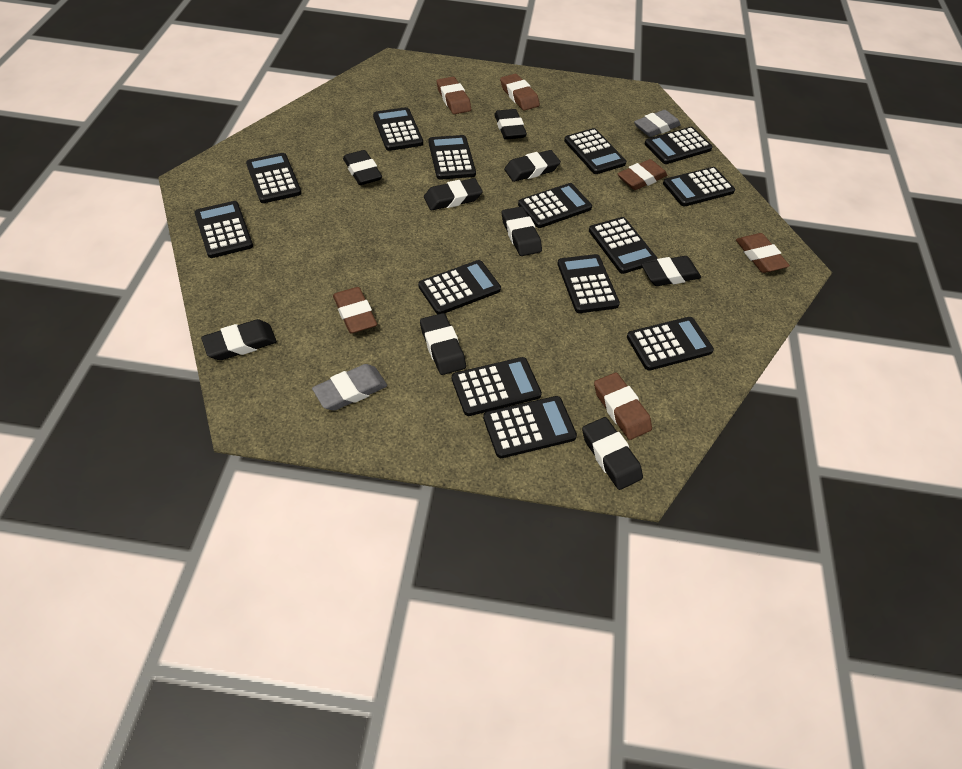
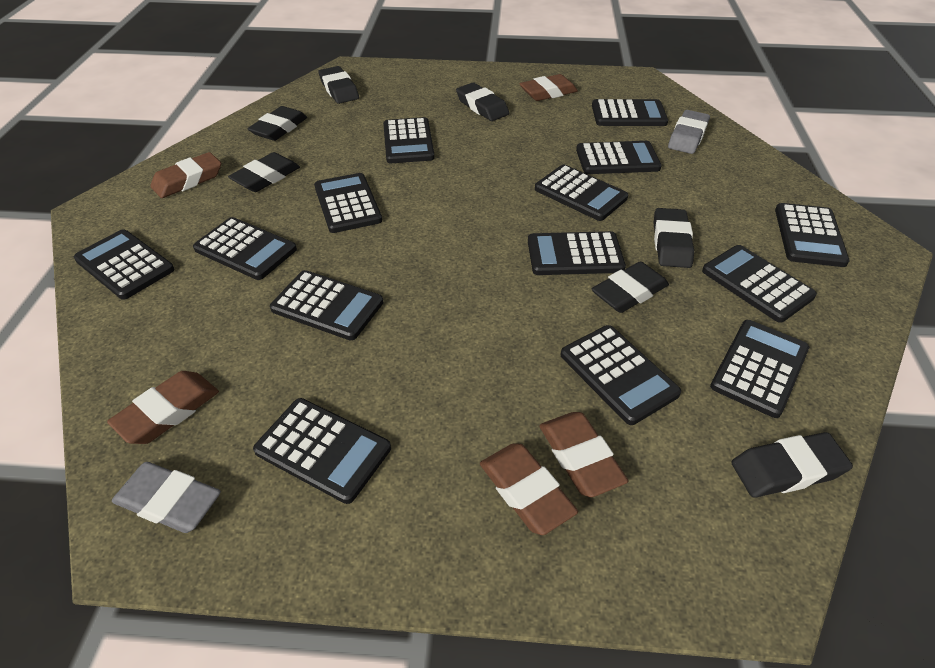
black eraser: 9 -> 7
brown eraser: 6 -> 5

